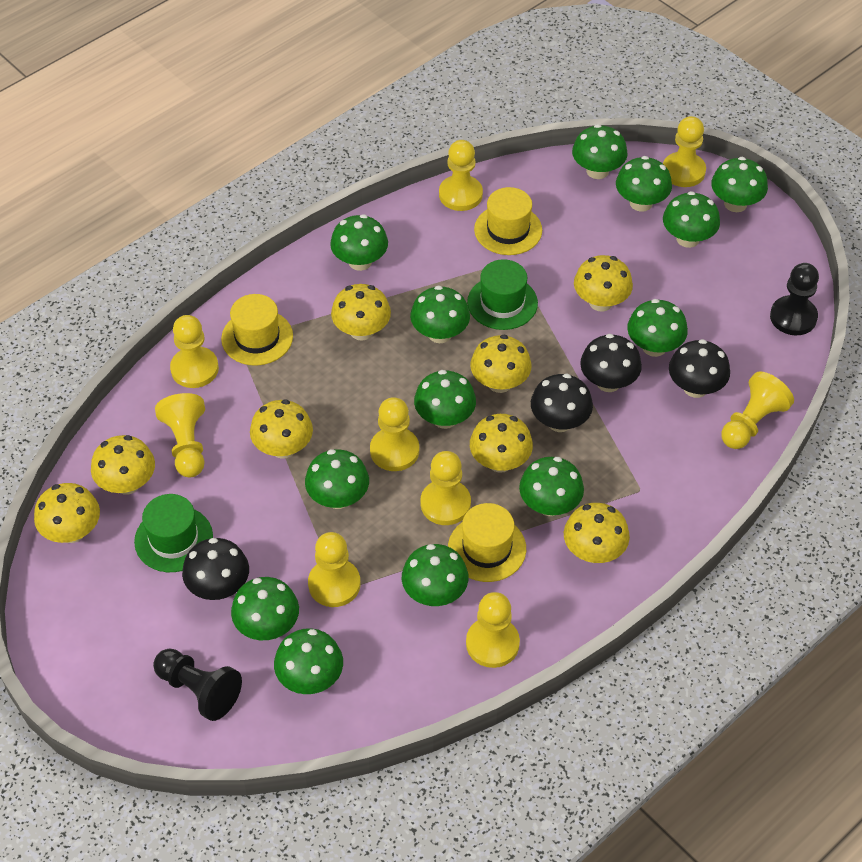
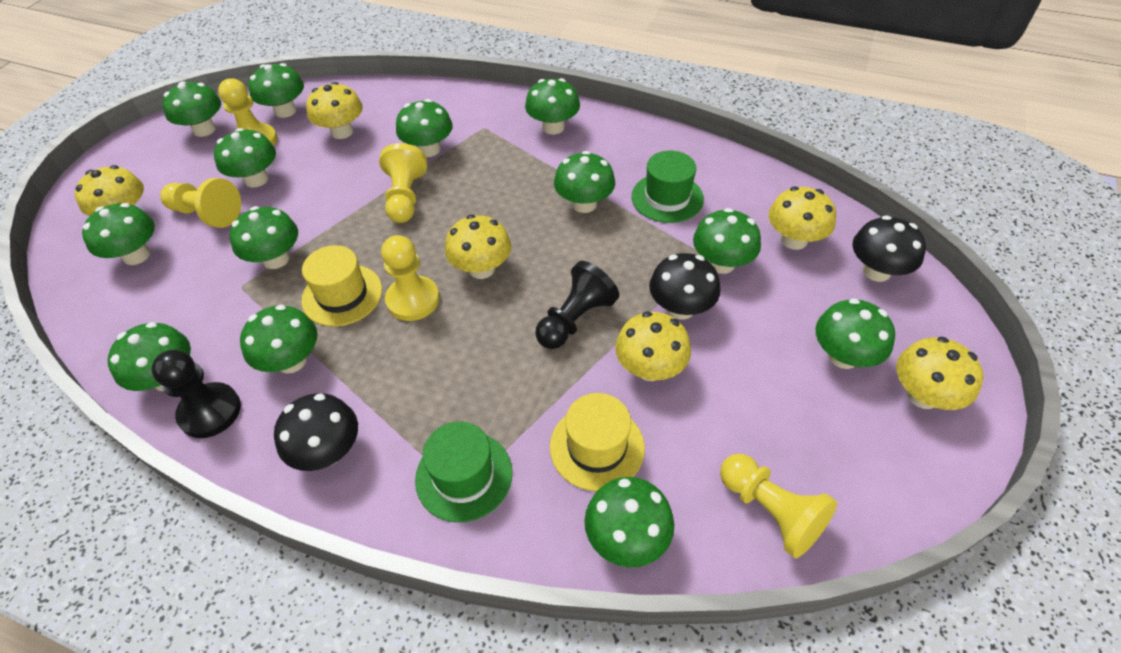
black mushroom: 4 -> 3
yellow hat: 3 -> 2
yellow mushroom: 8 -> 6
yellow pawn: 9 -> 5

